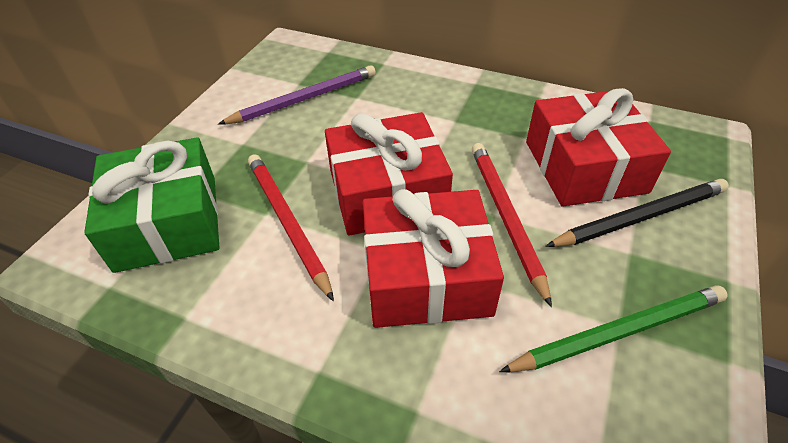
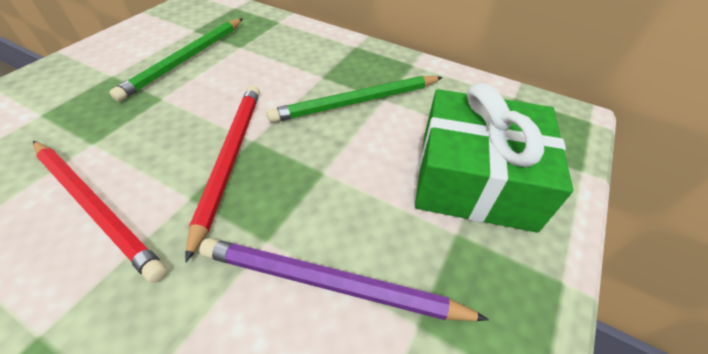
black pencil: 1 -> 0
green pencil: 1 -> 2
red gift: 3 -> 0

